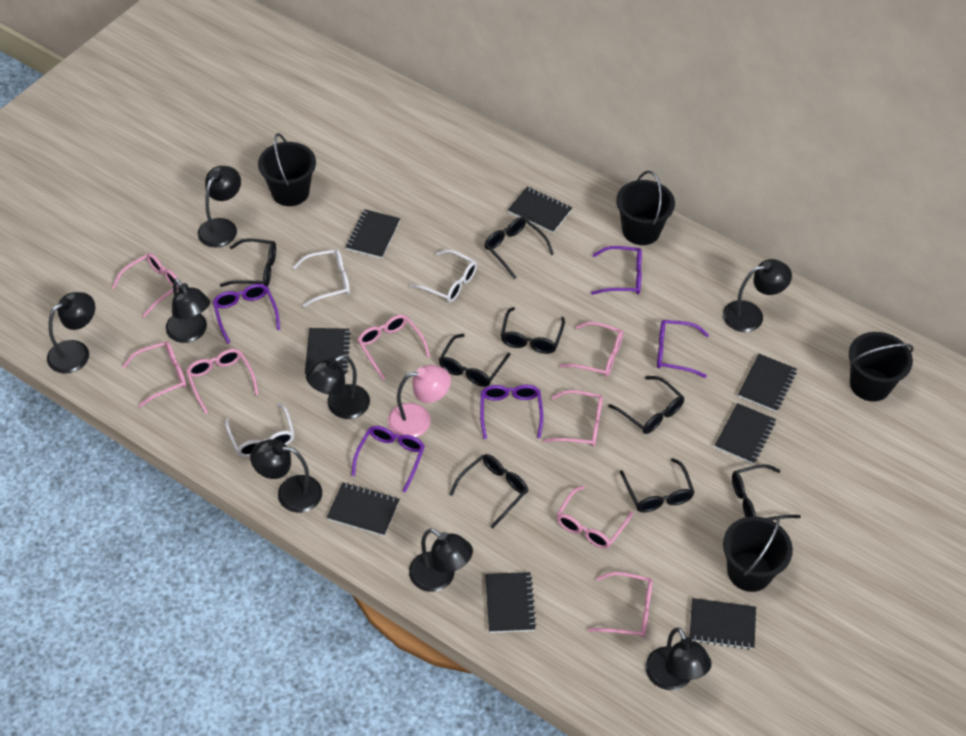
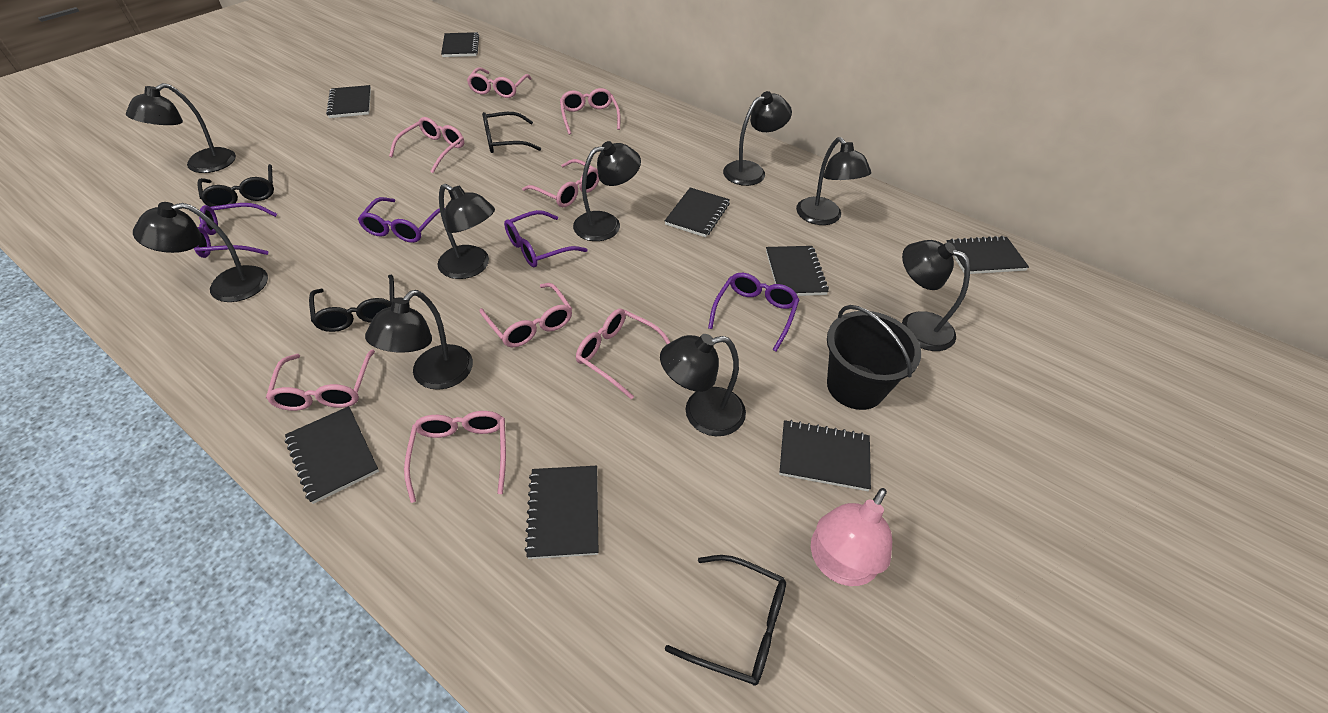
black bucket: 4 -> 1
black glasses: 8 -> 4
black lamp: 8 -> 9
purple glasses: 5 -> 4
white glasses: 3 -> 0

